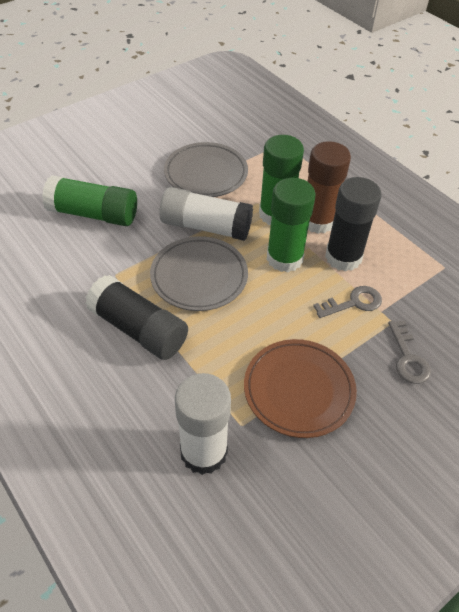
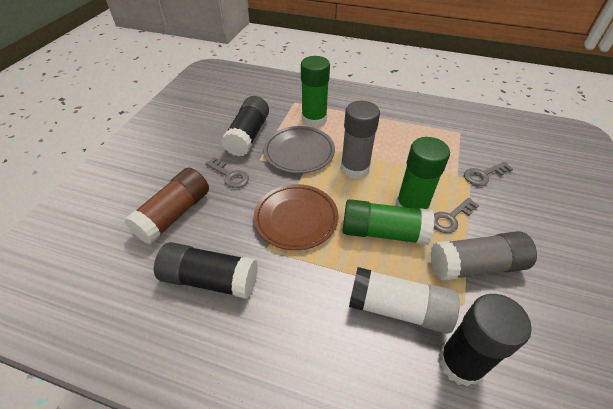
black glue stick: 2 -> 3
grey glue stick: 0 -> 2
grey key: 2 -> 3
grey plate: 2 -> 1
white glue stick: 2 -> 1

